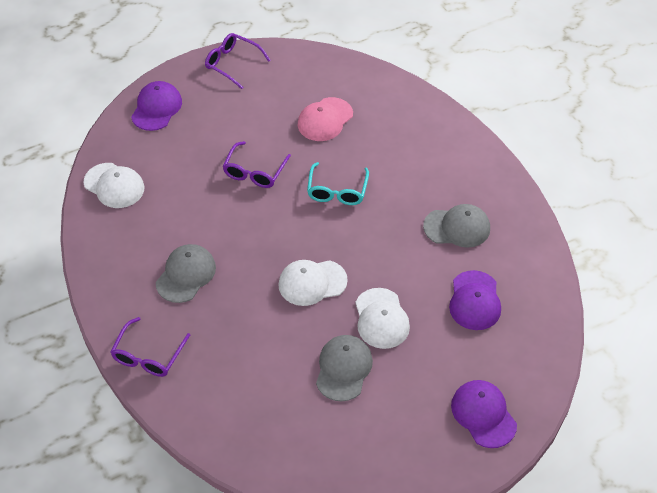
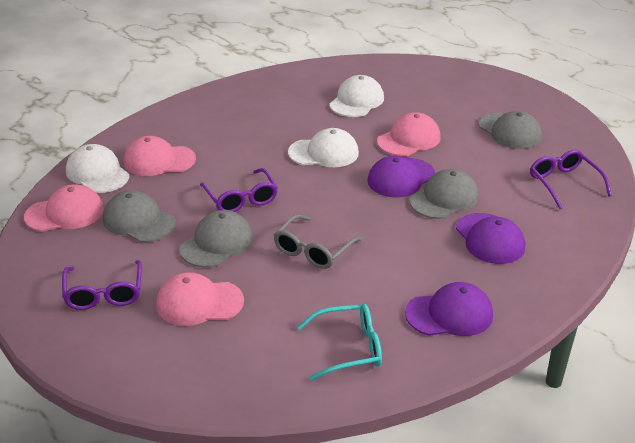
grey cap: 3 -> 4
grey glasses: 0 -> 1
pink cap: 1 -> 4

